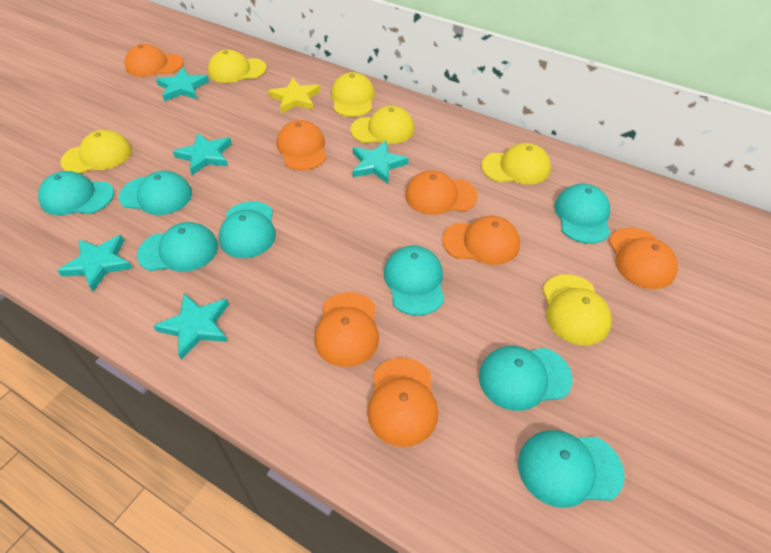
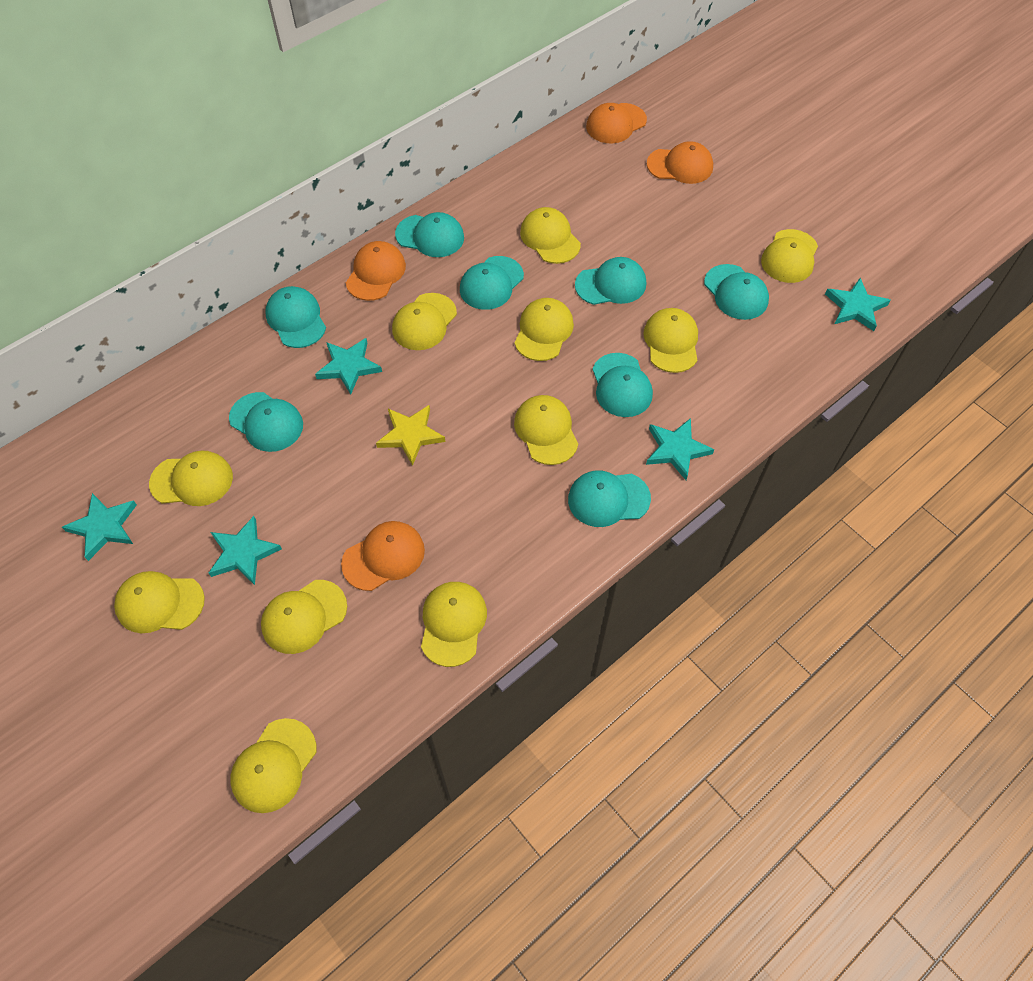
orange cap: 7 -> 4
yellow cap: 6 -> 11

